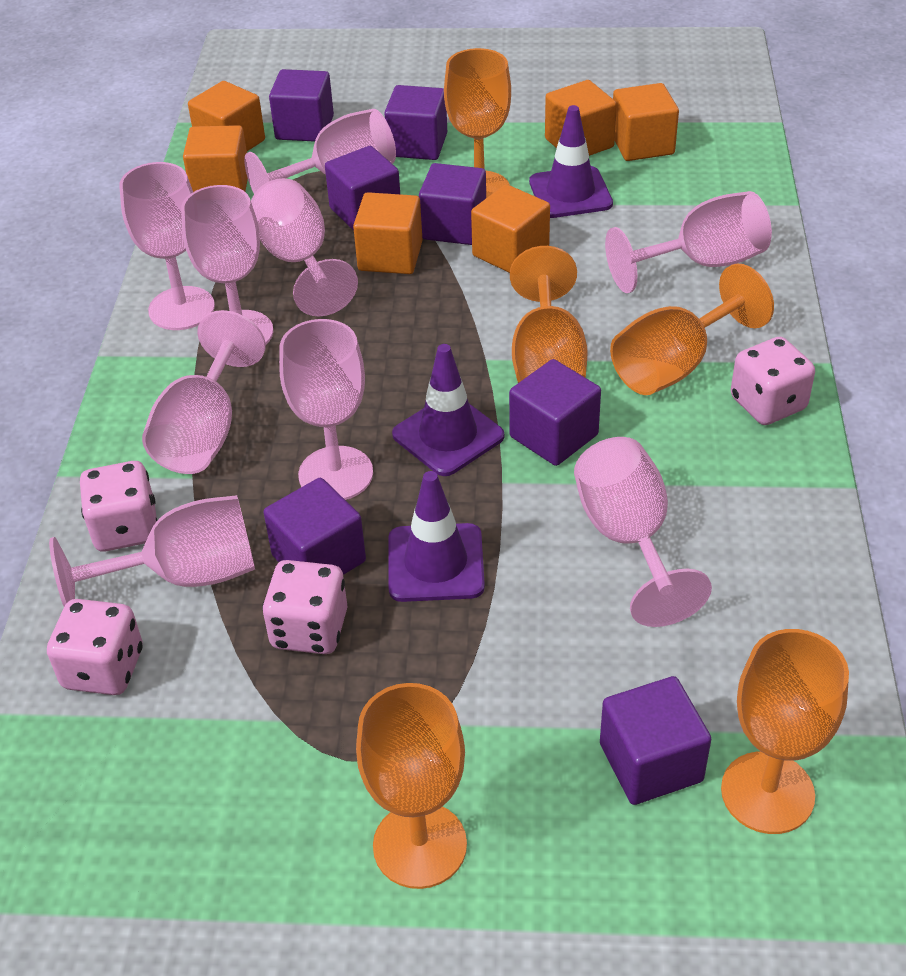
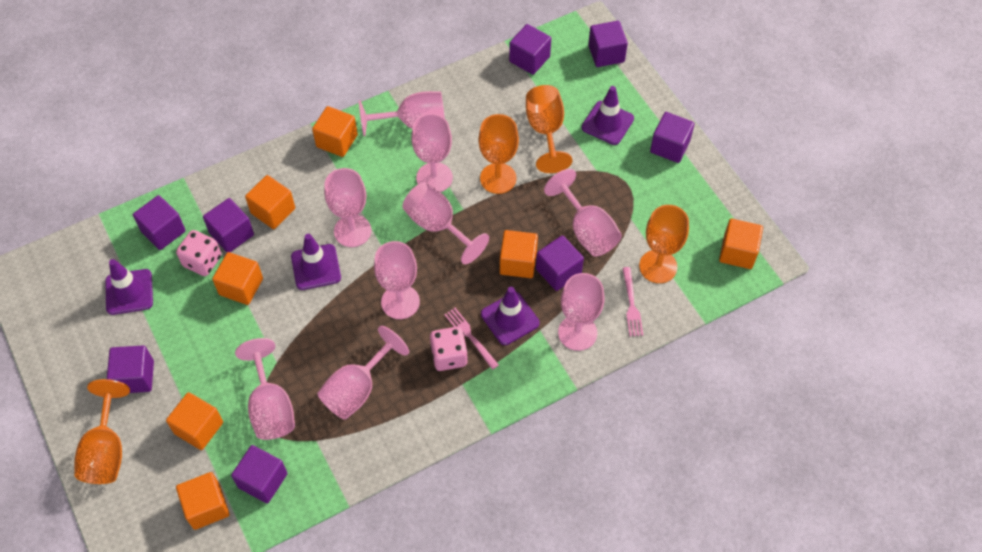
orange cube: 6 -> 7
orange goblet: 5 -> 4
pink dice: 4 -> 2
pink fork: 0 -> 2
purple cube: 7 -> 8
purple traffic cone: 3 -> 4

